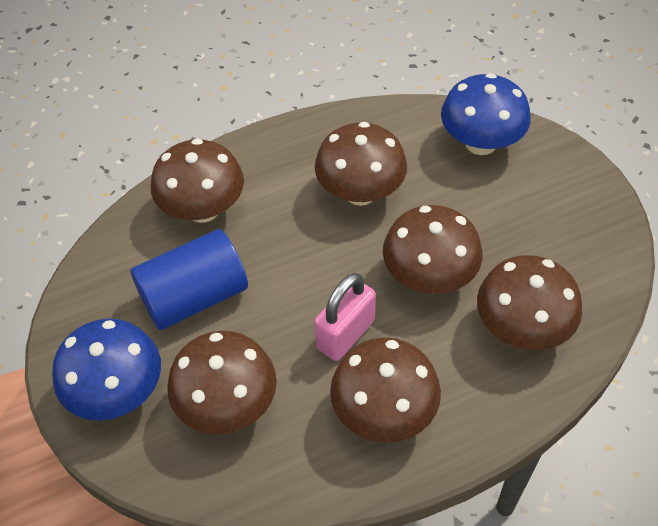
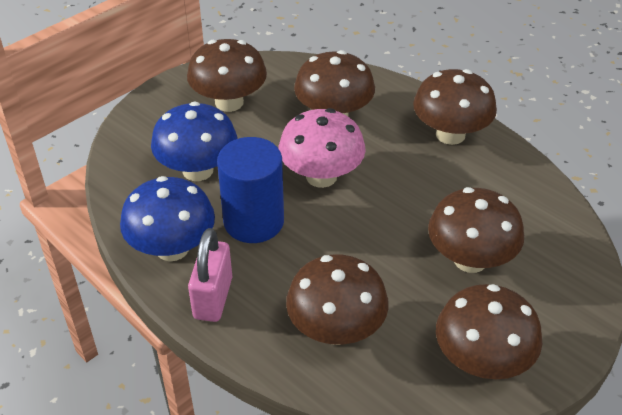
pink mushroom: 0 -> 1

